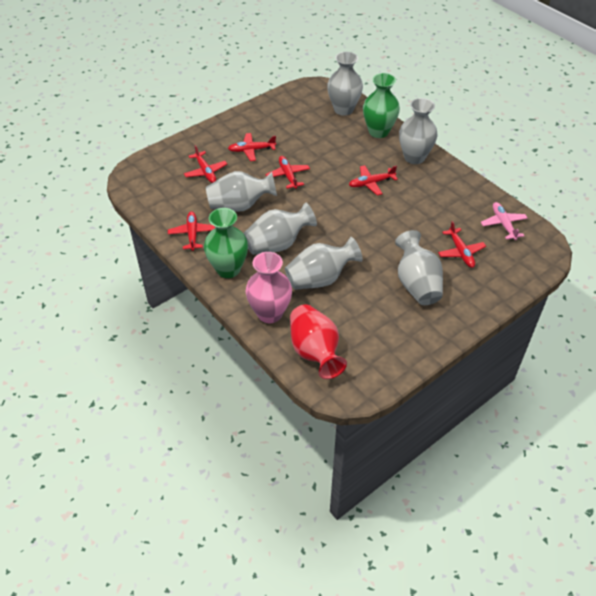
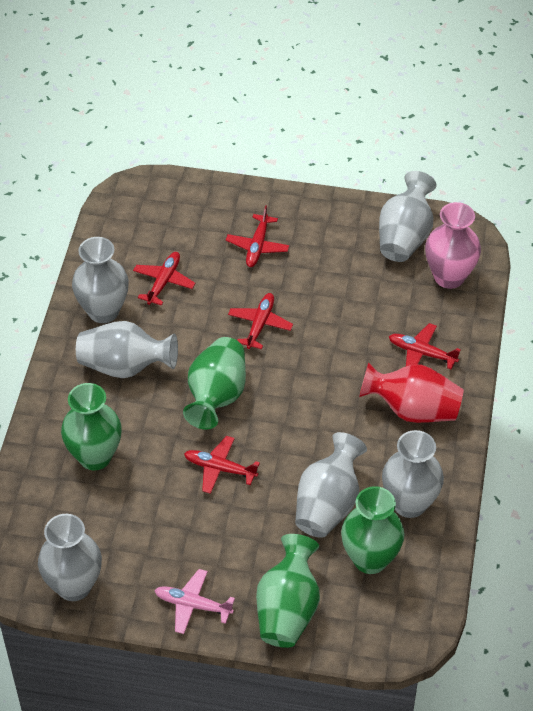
green vase: 2 -> 4
red plane: 6 -> 5

